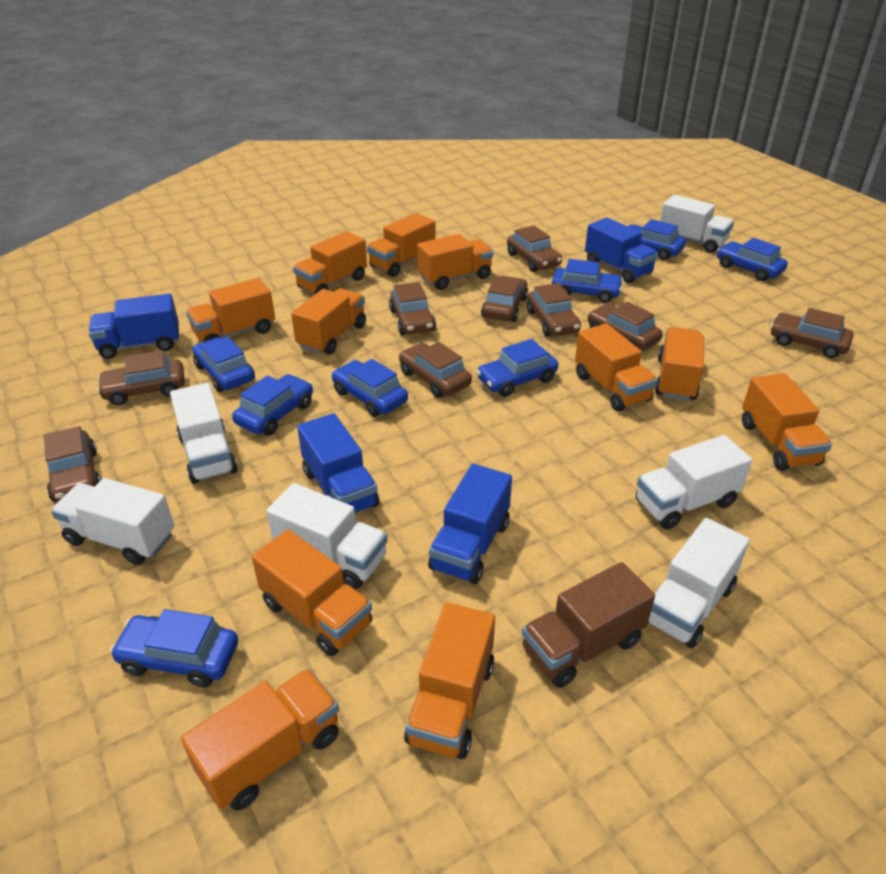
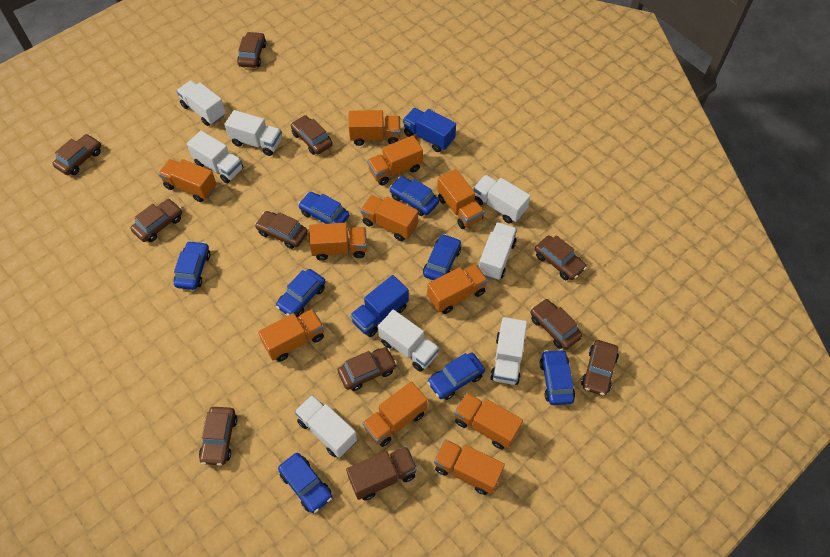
blue truck: 4 -> 2
brown car: 9 -> 10
white truck: 6 -> 8

